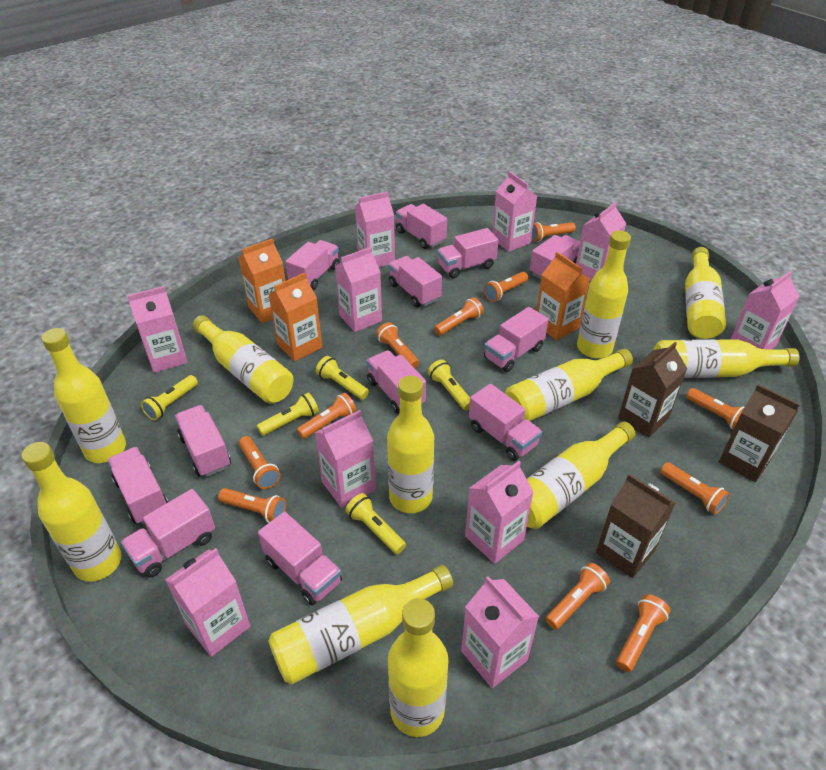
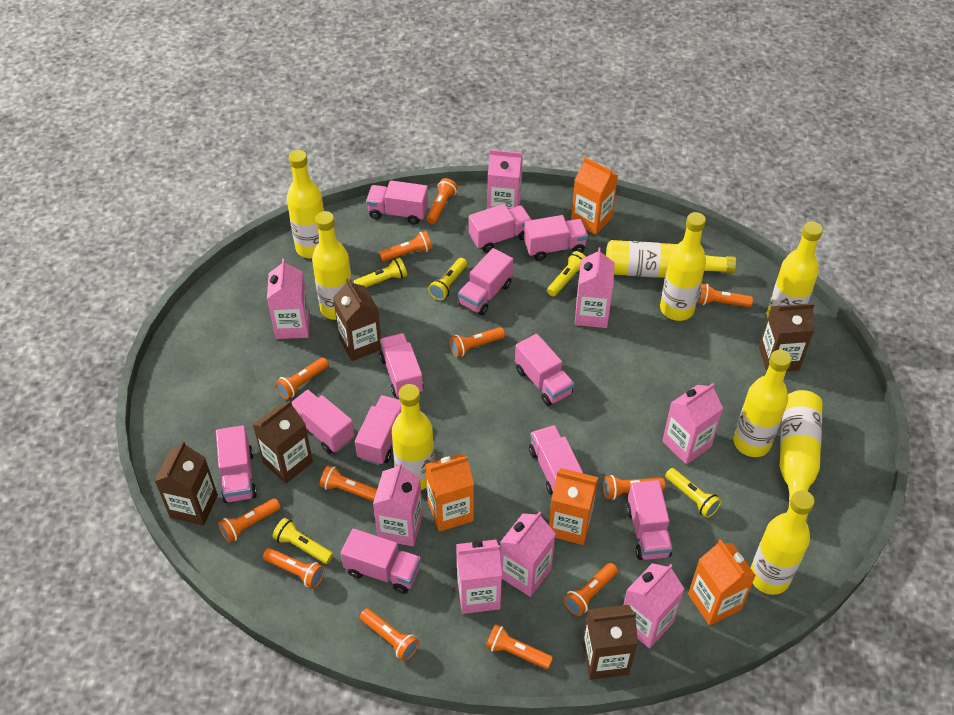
brown carton: 3 -> 5
orange carton: 3 -> 4
orange flashlight: 11 -> 12
pink carton: 10 -> 8
yellow bottle: 11 -> 9

